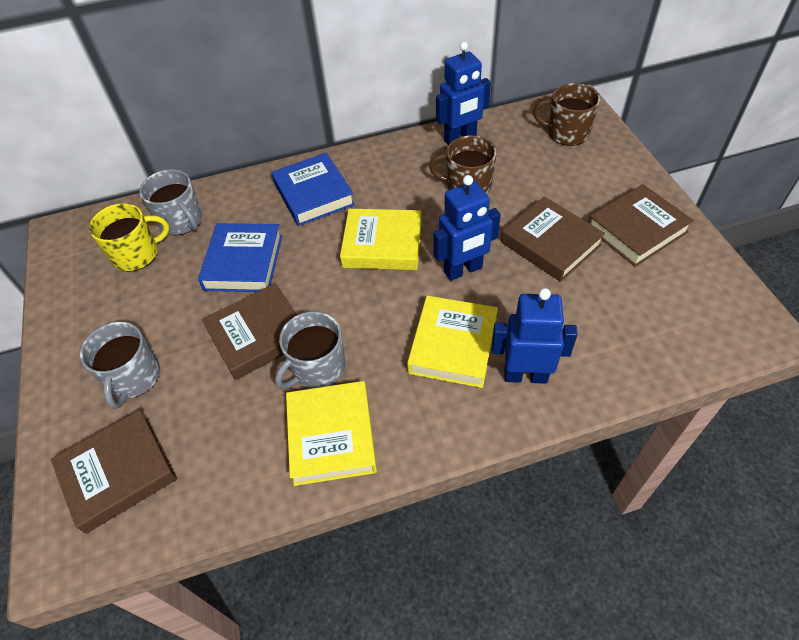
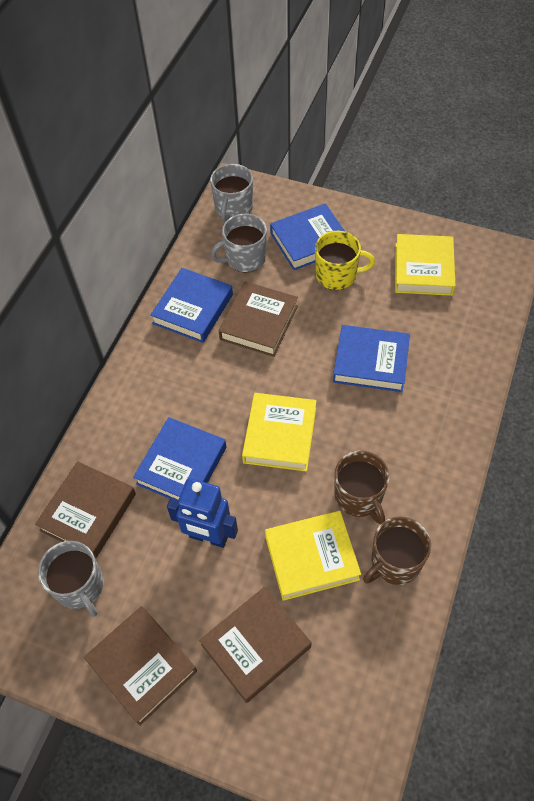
blue book: 2 -> 4
blue robot: 3 -> 1

